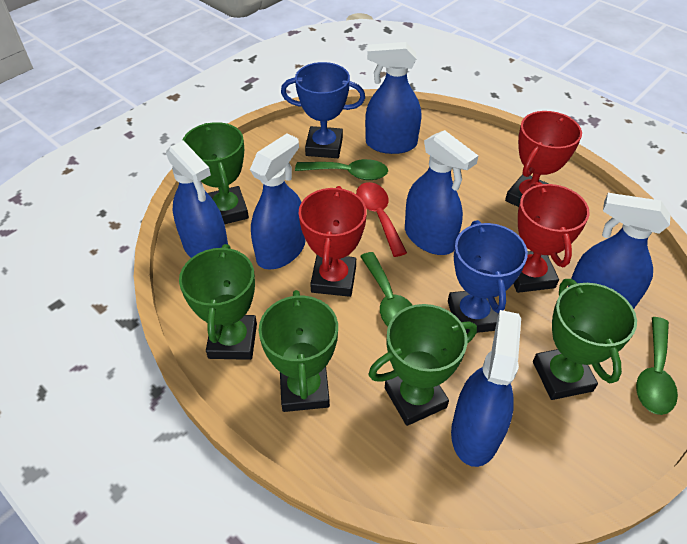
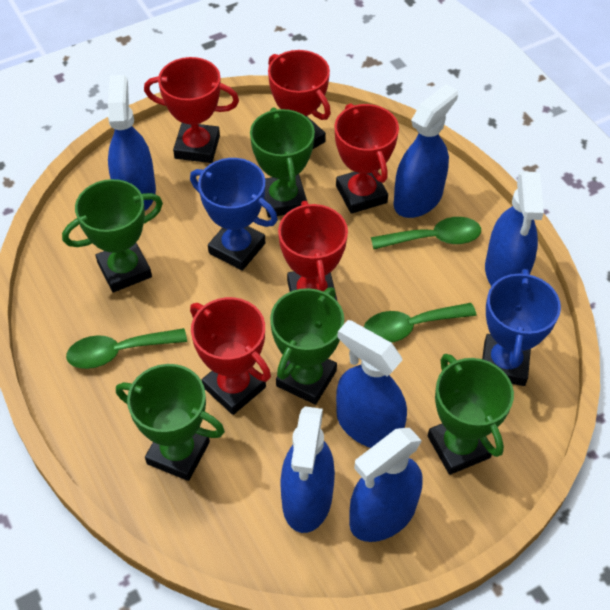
red spoon: 1 -> 0
red trophy: 3 -> 5

